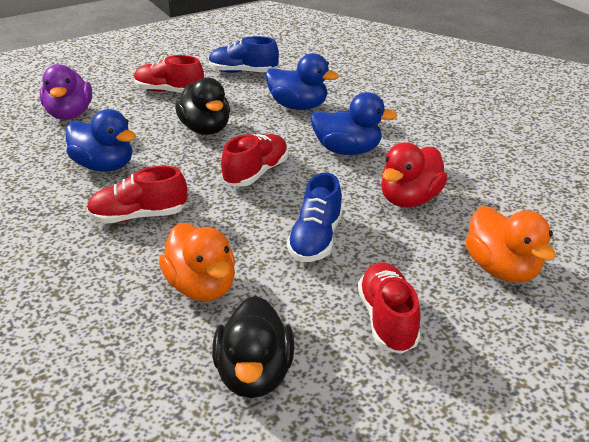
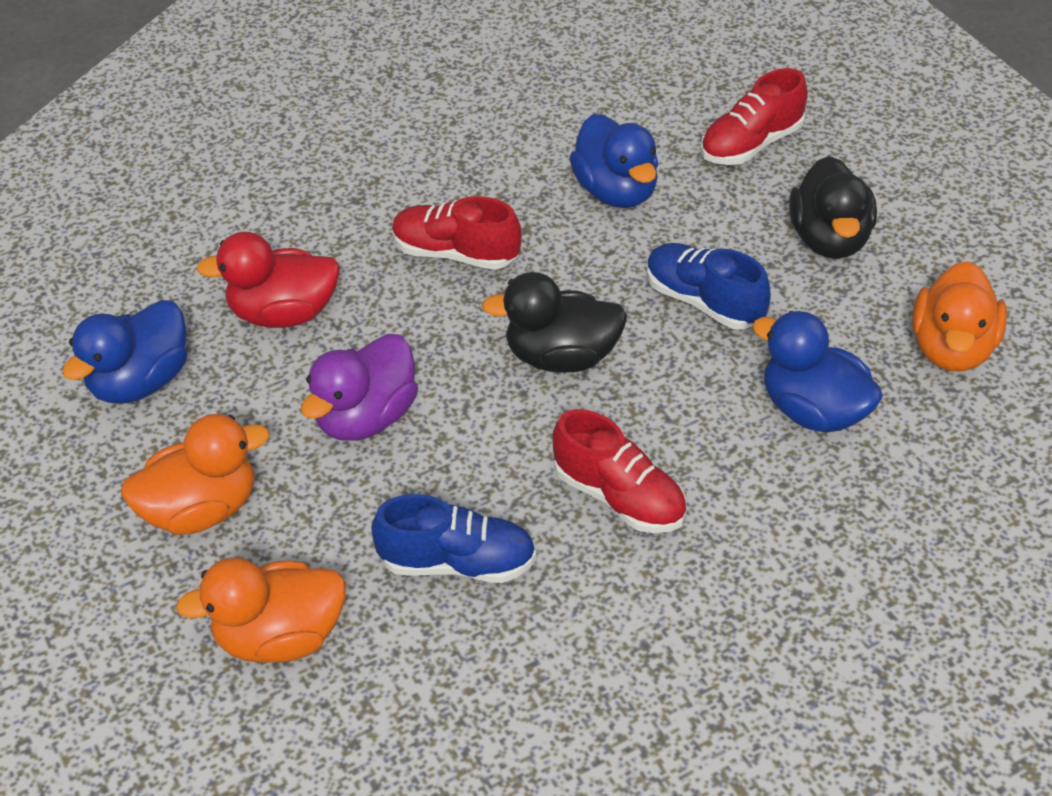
orange duck: 2 -> 3
red shoe: 4 -> 3

